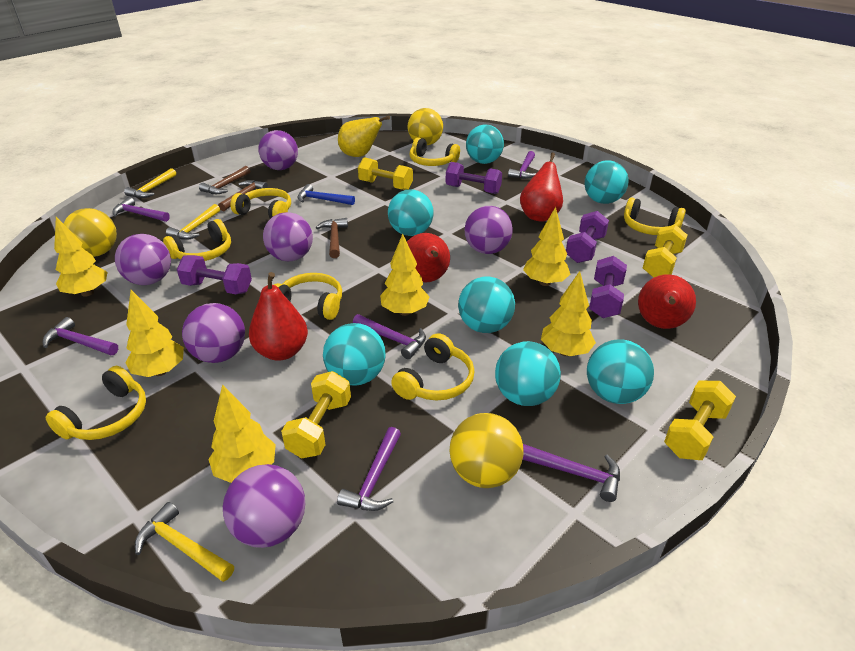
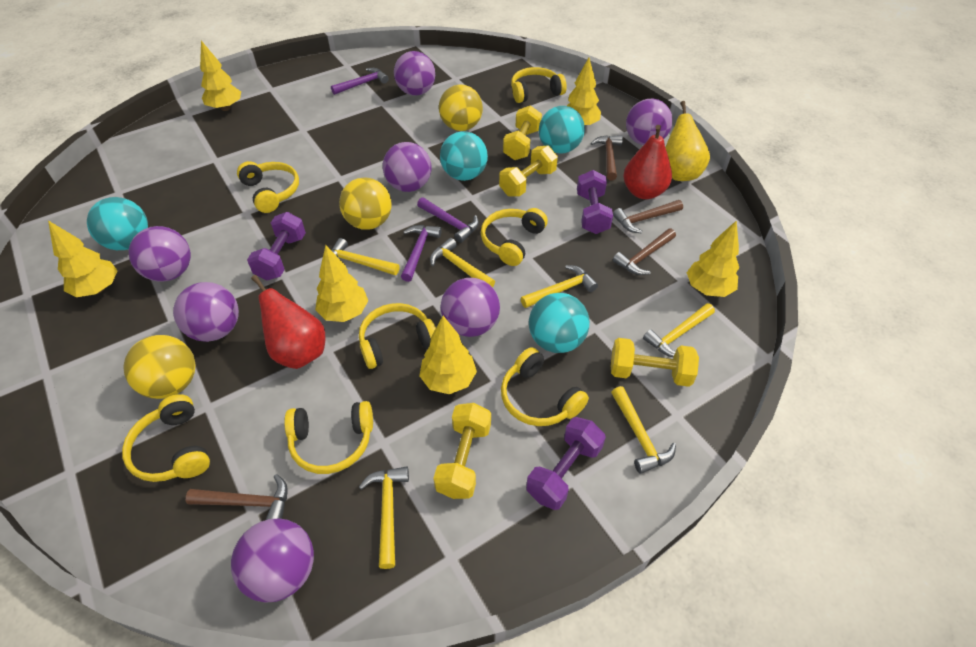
blue hammer: 1 -> 0
brown hammer: 3 -> 4
purple ball: 6 -> 7
purple dumbbell: 4 -> 3
purple hammer: 6 -> 3
red pear: 4 -> 2
turquoise ball: 7 -> 4
yellow hammer: 3 -> 6

